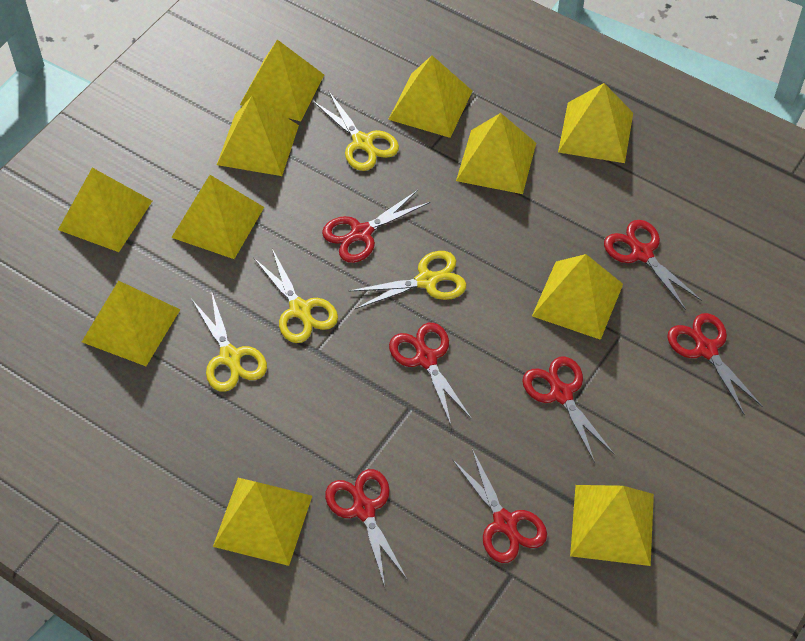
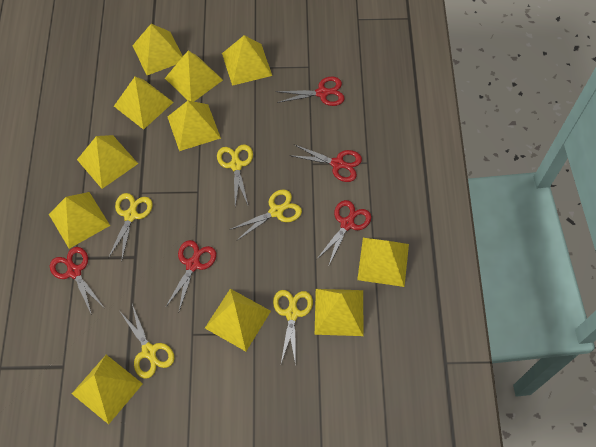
red scissors: 7 -> 5
yellow scissors: 4 -> 5

